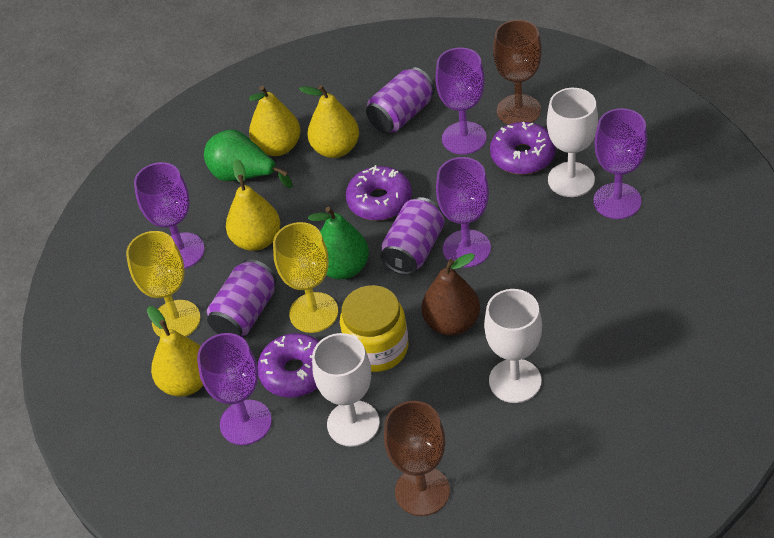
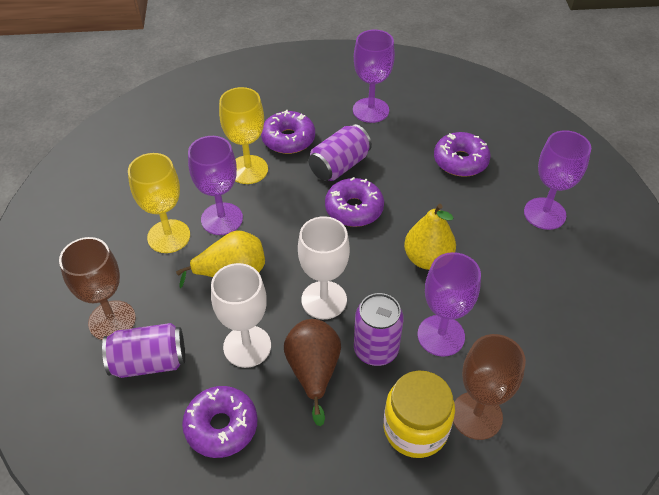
green pear: 2 -> 0
purple donut: 3 -> 4
purple goblet: 5 -> 4
white goblet: 3 -> 2
yellow pear: 4 -> 2

